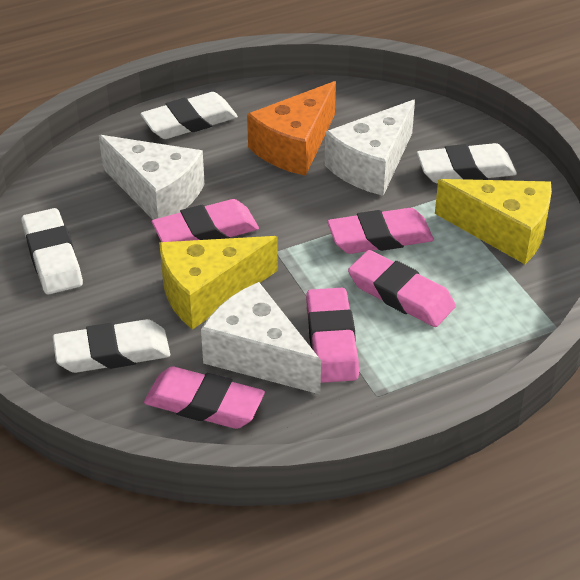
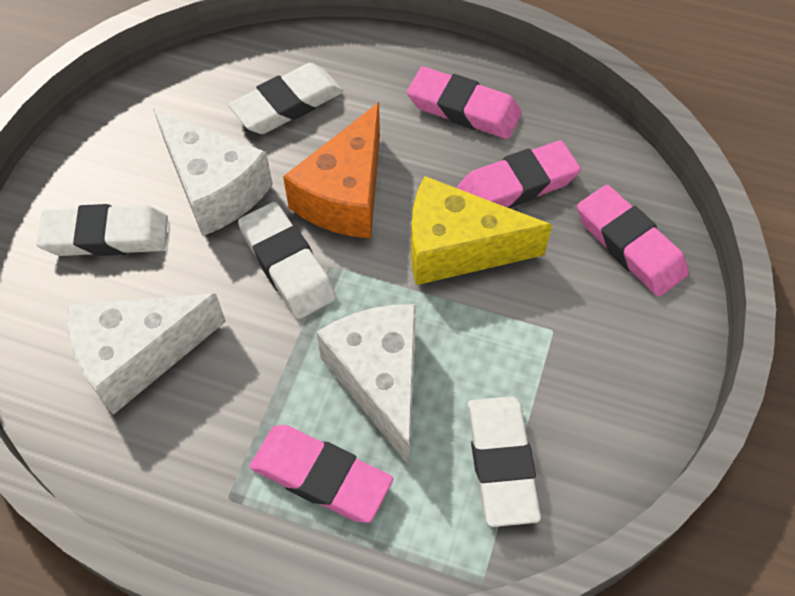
pink eraser: 5 -> 4
yellow cheese: 2 -> 1

